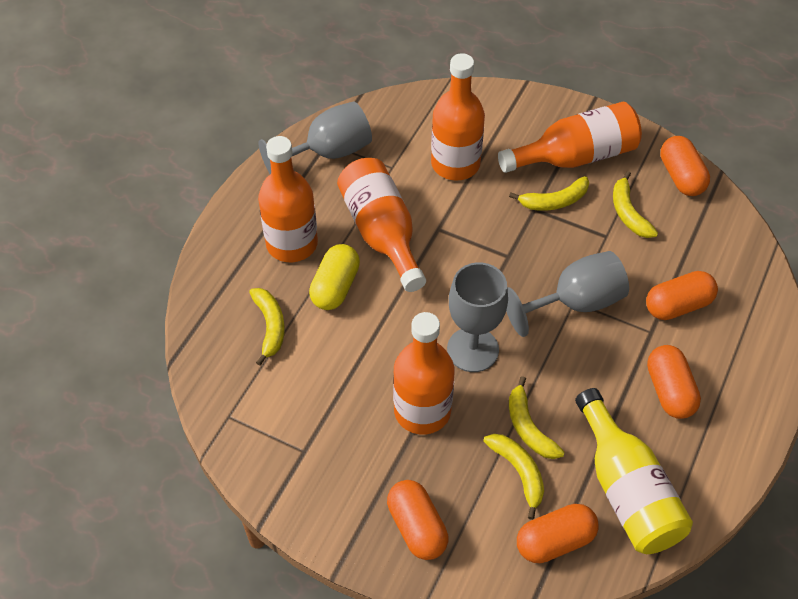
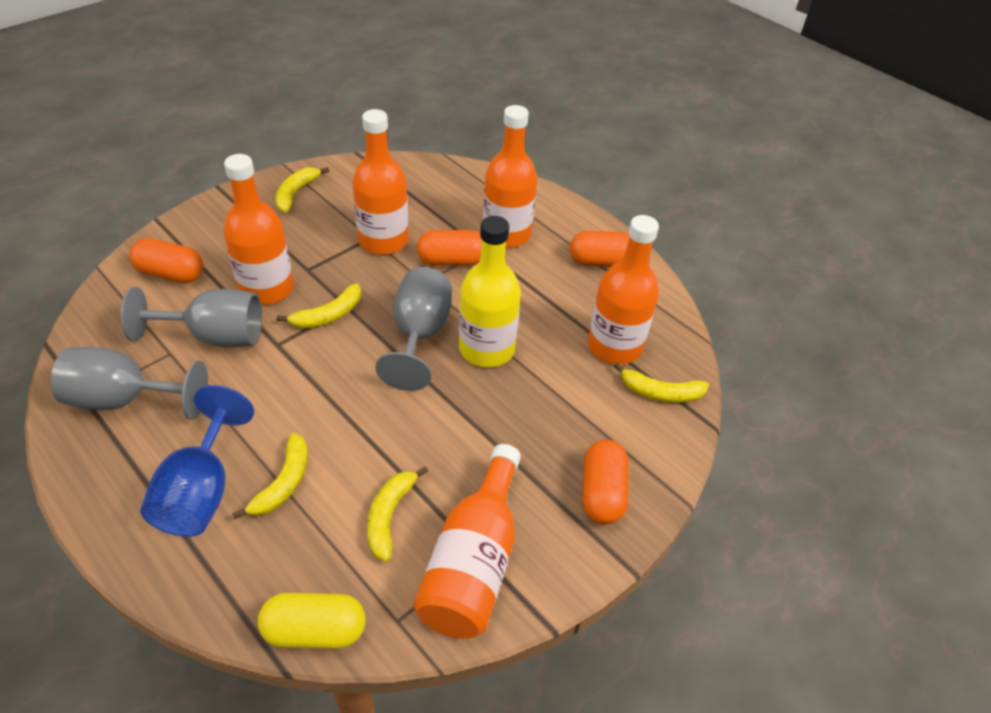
blue goblet: 0 -> 1
orange capsule: 5 -> 4

